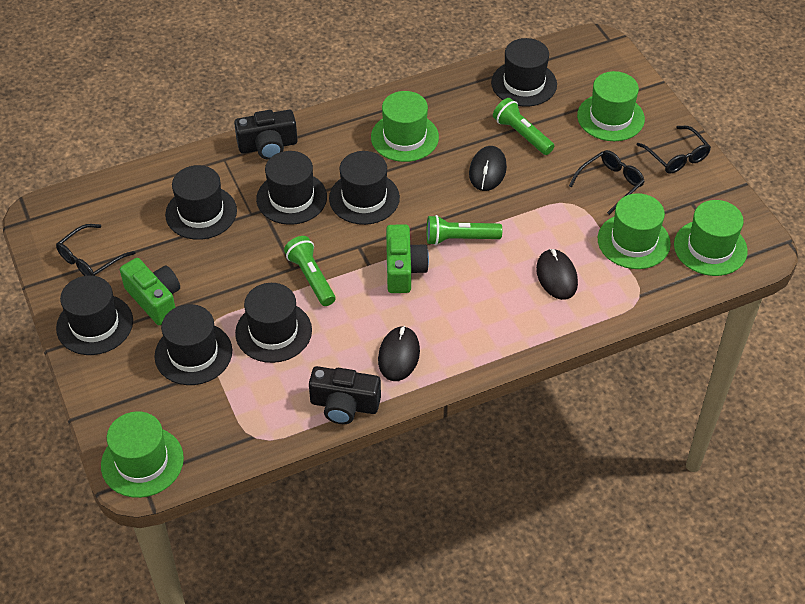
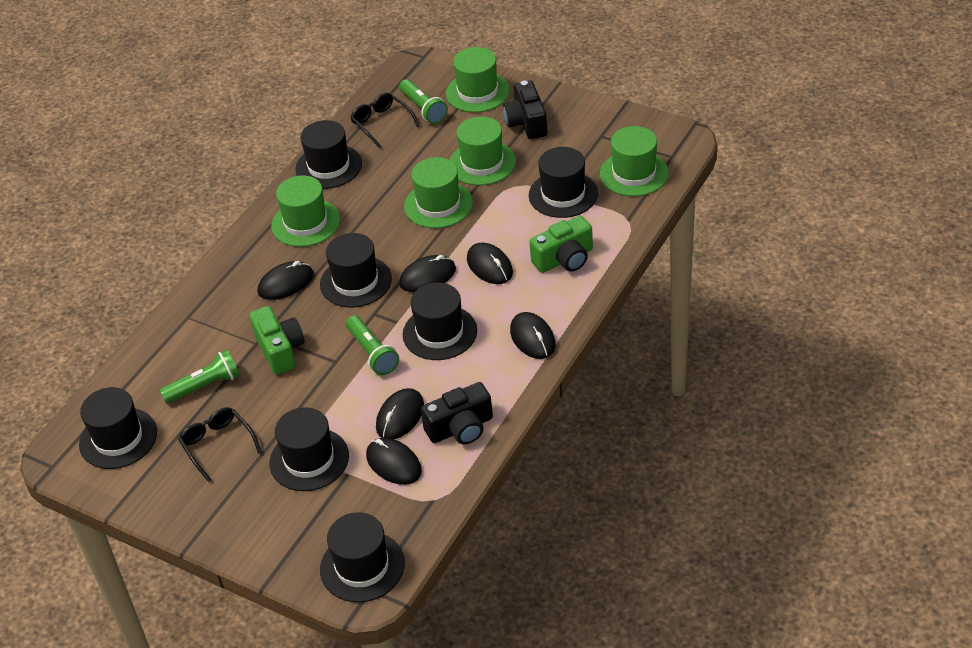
black glasses: 3 -> 2
black mouse: 3 -> 6

